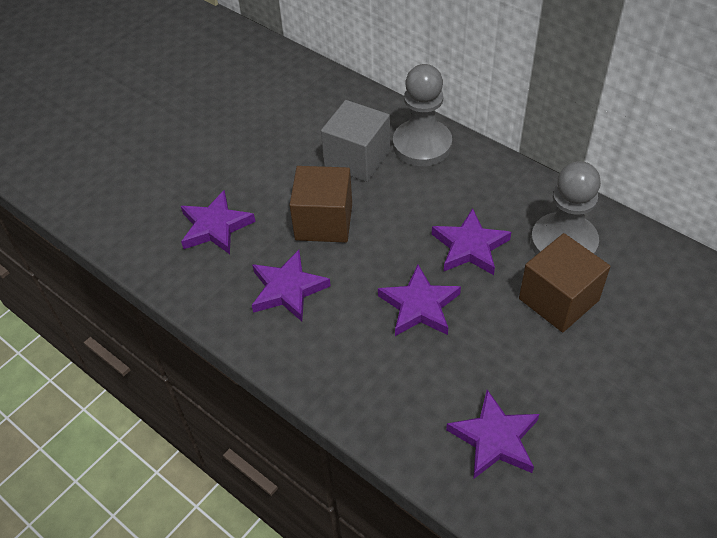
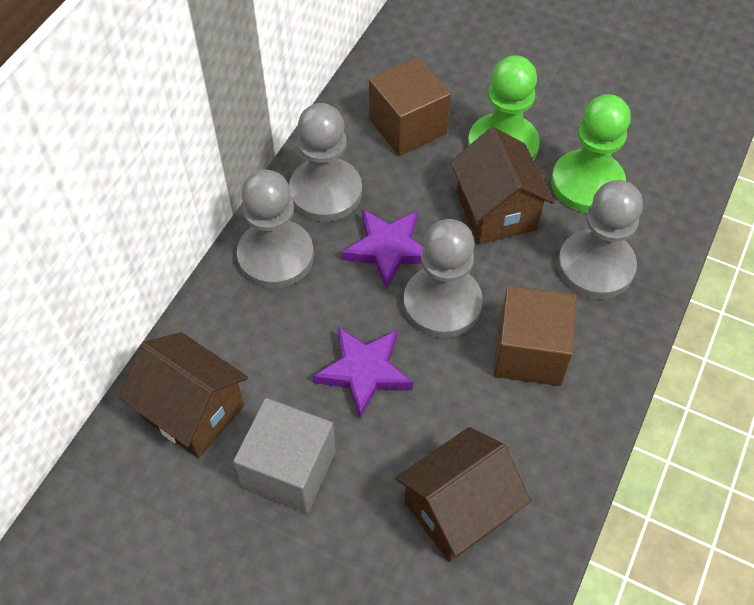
brown house: 0 -> 3
green pawn: 0 -> 2
grey pawn: 2 -> 4
purple star: 5 -> 2

